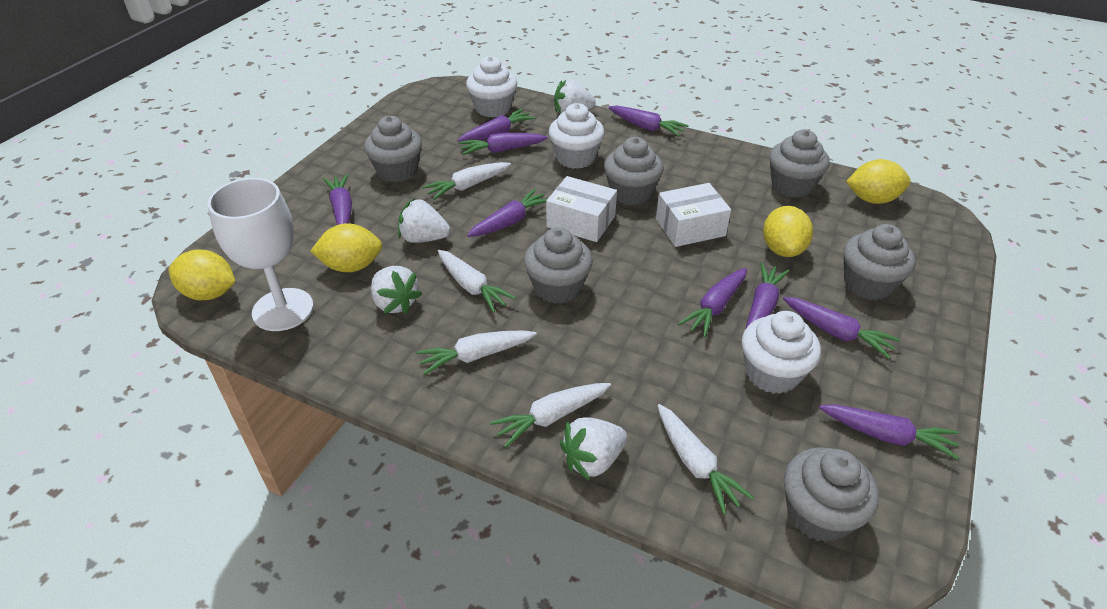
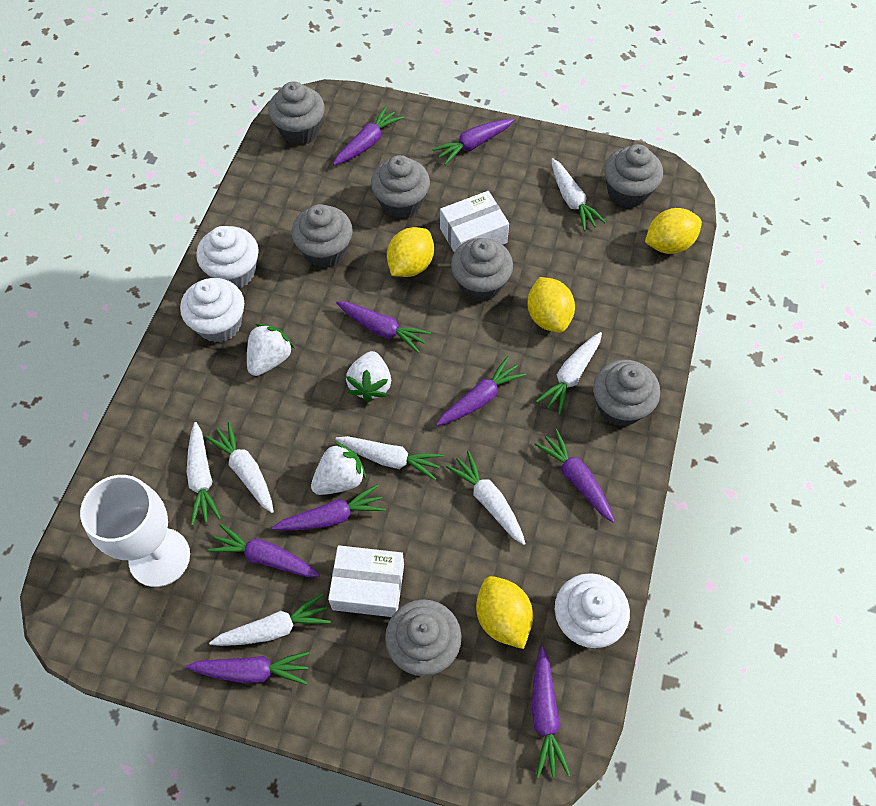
grey cupcake: 6 -> 7
white carrot: 5 -> 7
white strawberry: 4 -> 3

